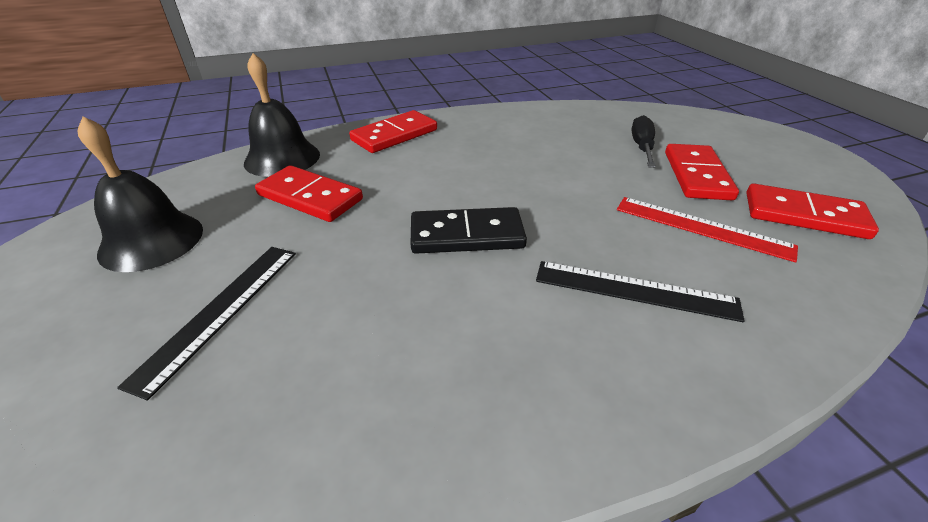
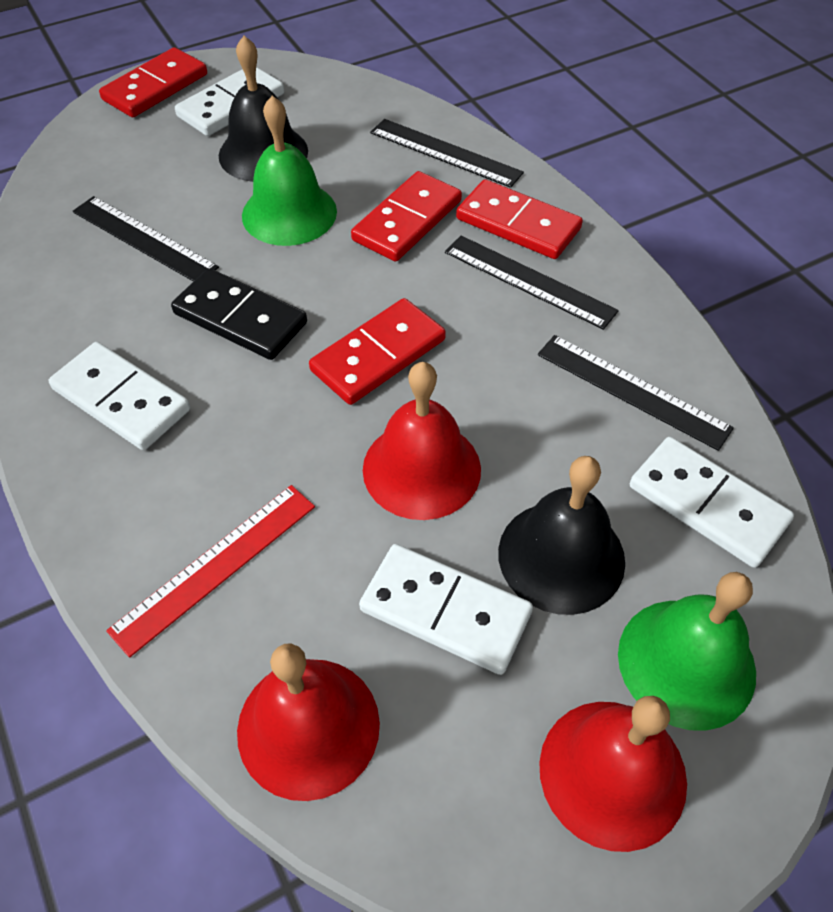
black ruler: 2 -> 4
black screwdriver: 1 -> 0
green bell: 0 -> 2
red bell: 0 -> 3
white domino: 0 -> 4

